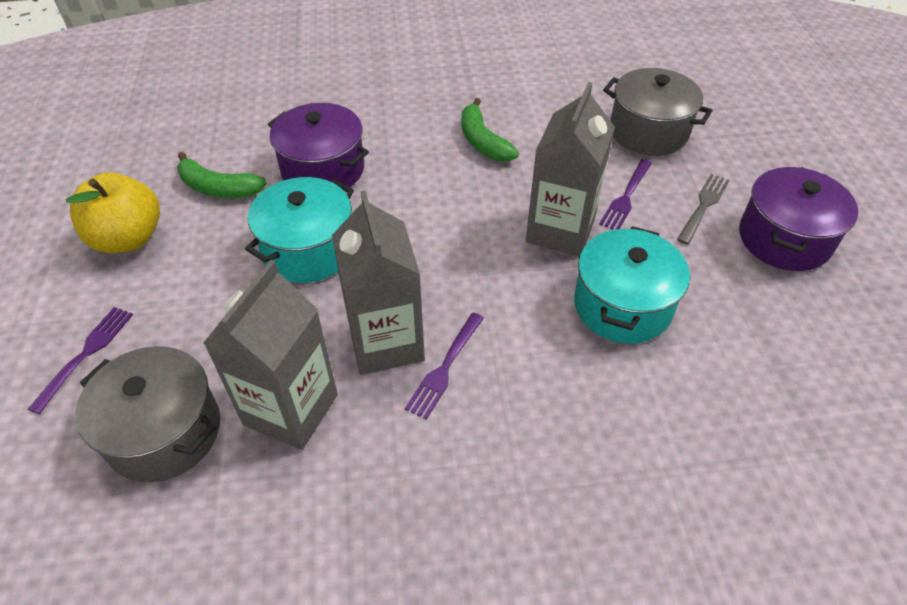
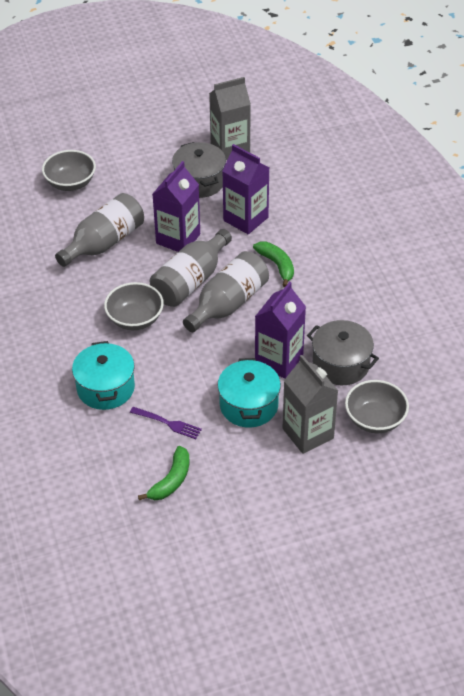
grey bottle: 0 -> 3
grey bowl: 0 -> 3
grey carton: 3 -> 2
grey fork: 1 -> 0
purple carton: 0 -> 3
purple fork: 3 -> 1
purple pot: 2 -> 0
yellow apple: 1 -> 0

